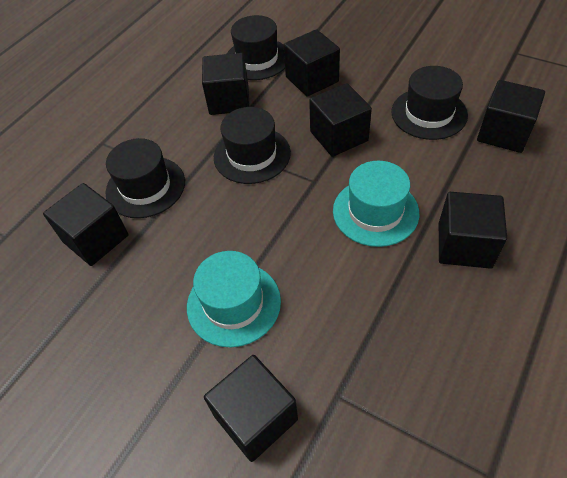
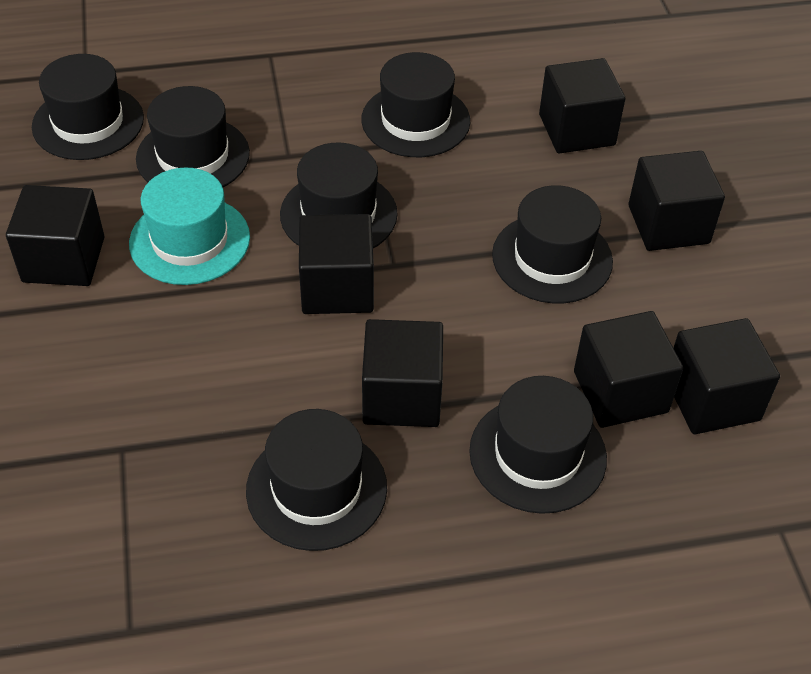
black hat: 4 -> 7
turquoise hat: 2 -> 1

